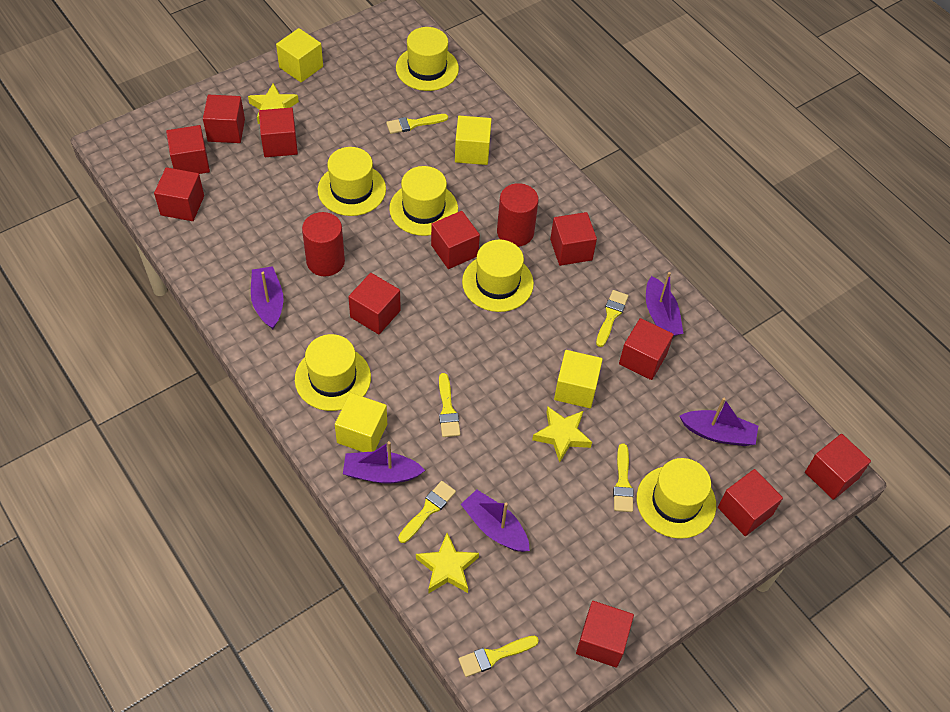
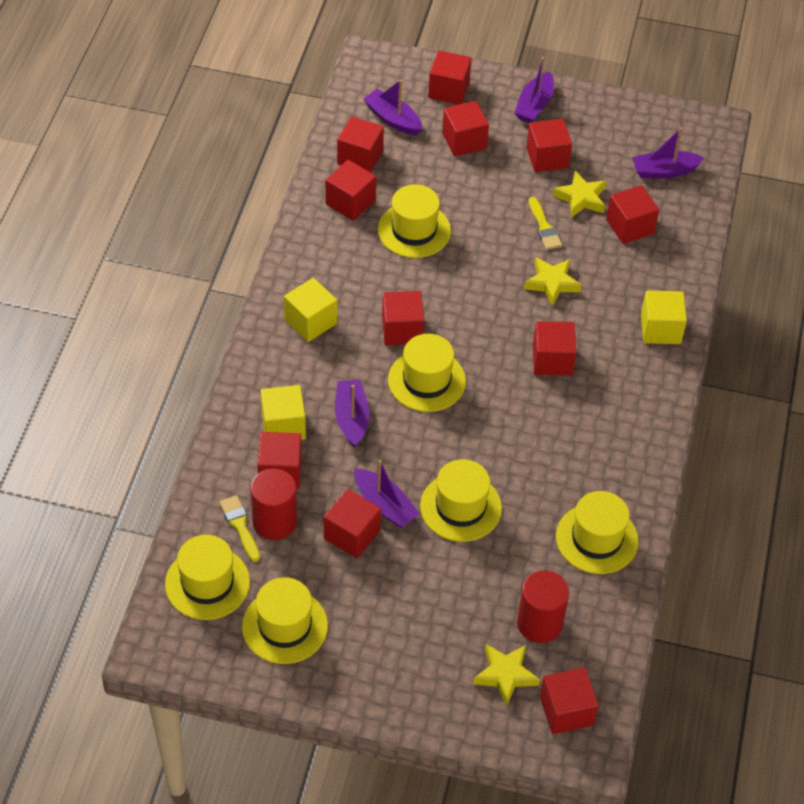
yellow brush: 6 -> 2
yellow cube: 4 -> 3

